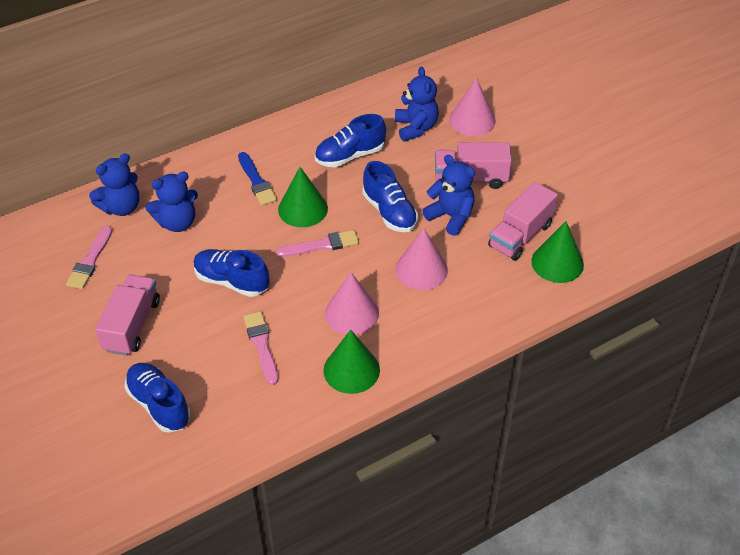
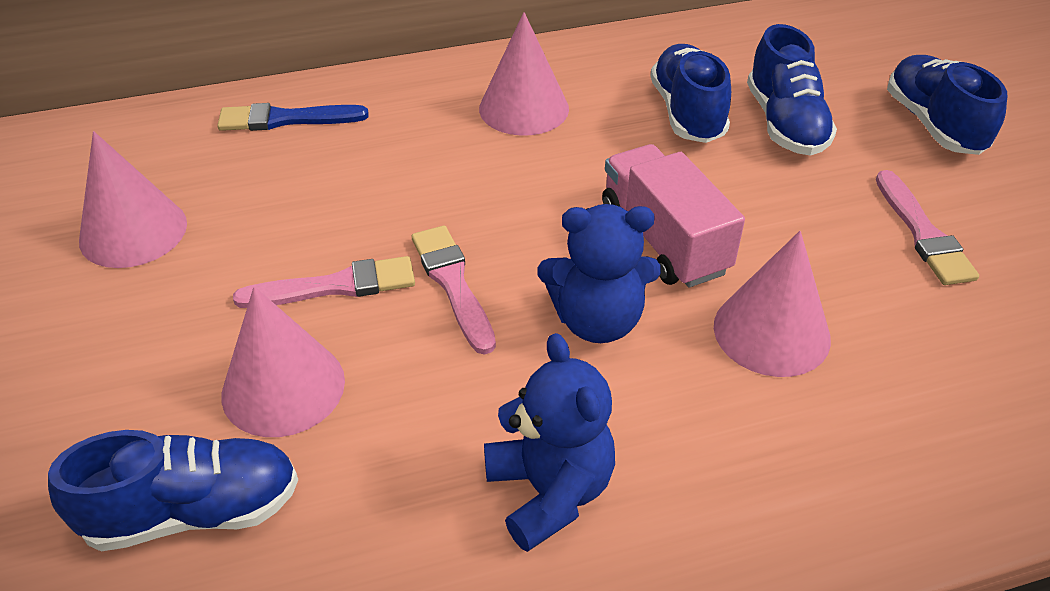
blue teddy bear: 4 -> 2
green cone: 3 -> 0
pink cone: 3 -> 4
pink truck: 3 -> 1

